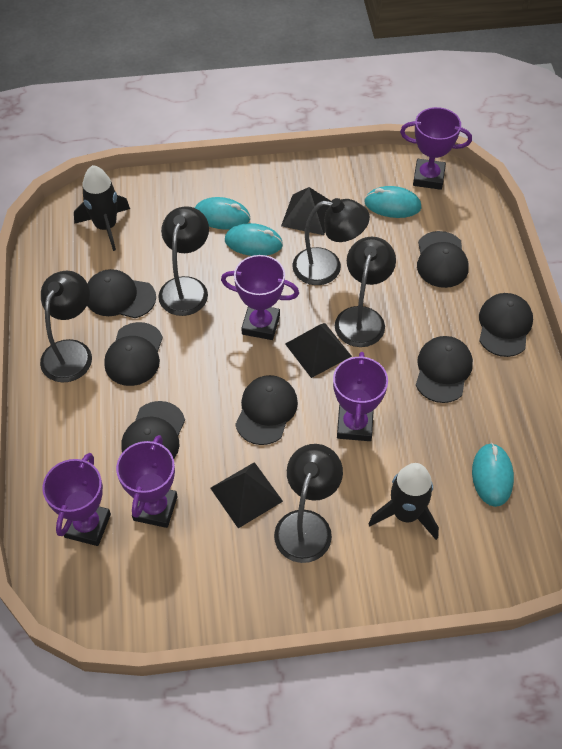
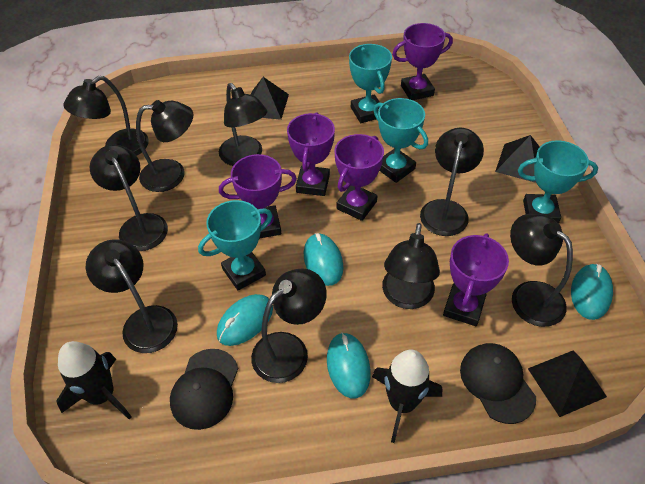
black cap: 7 -> 2
black lamp: 5 -> 9
turquoise trophy: 0 -> 4

